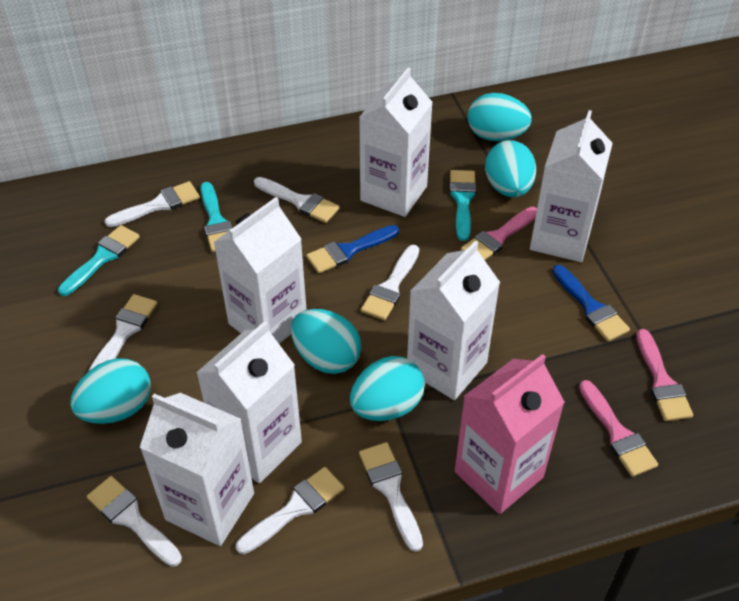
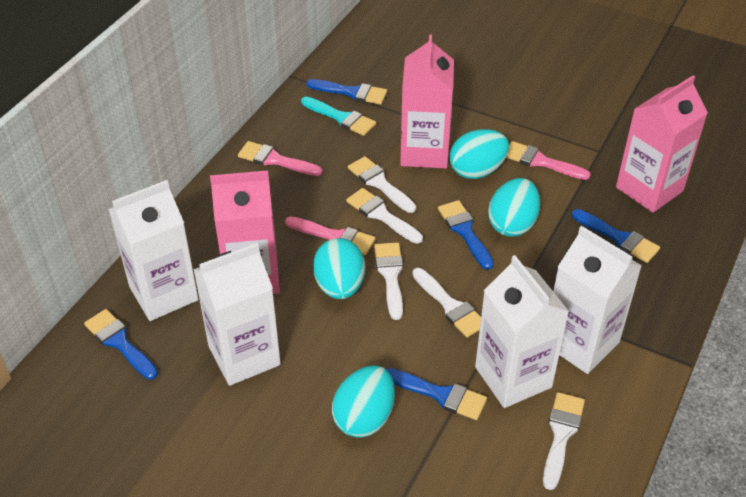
blue brush: 2 -> 5
pink carton: 1 -> 3
turquoise brush: 3 -> 1
turquoise egg: 5 -> 4
white brush: 7 -> 5
white carton: 6 -> 4

